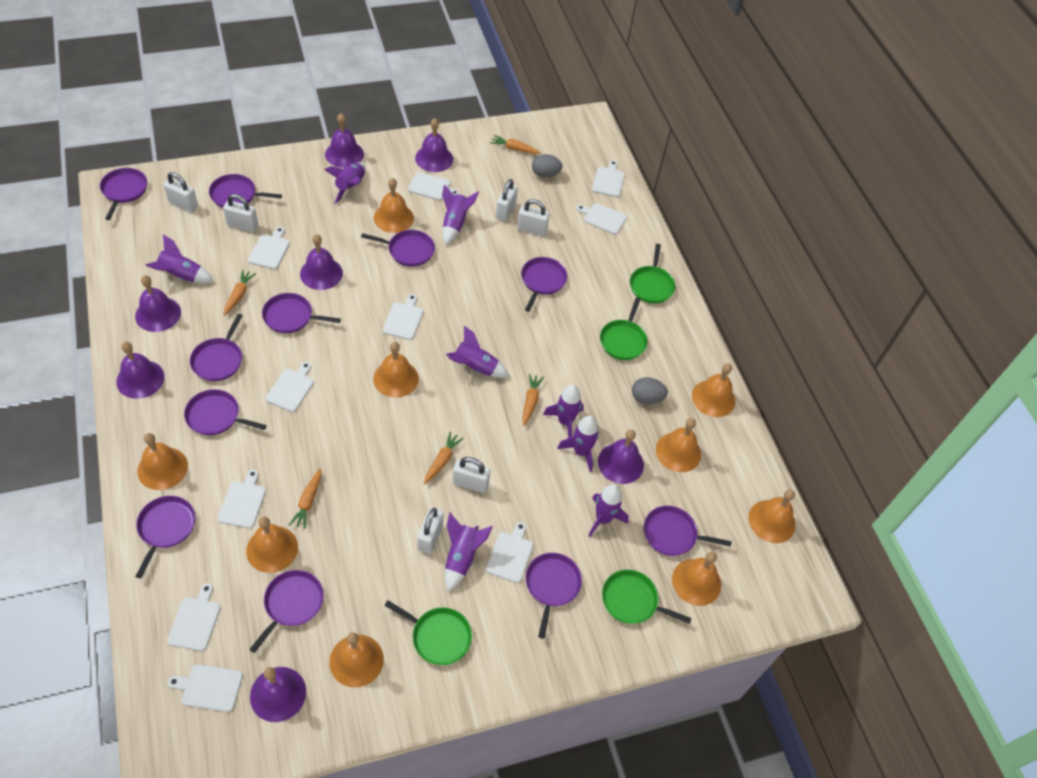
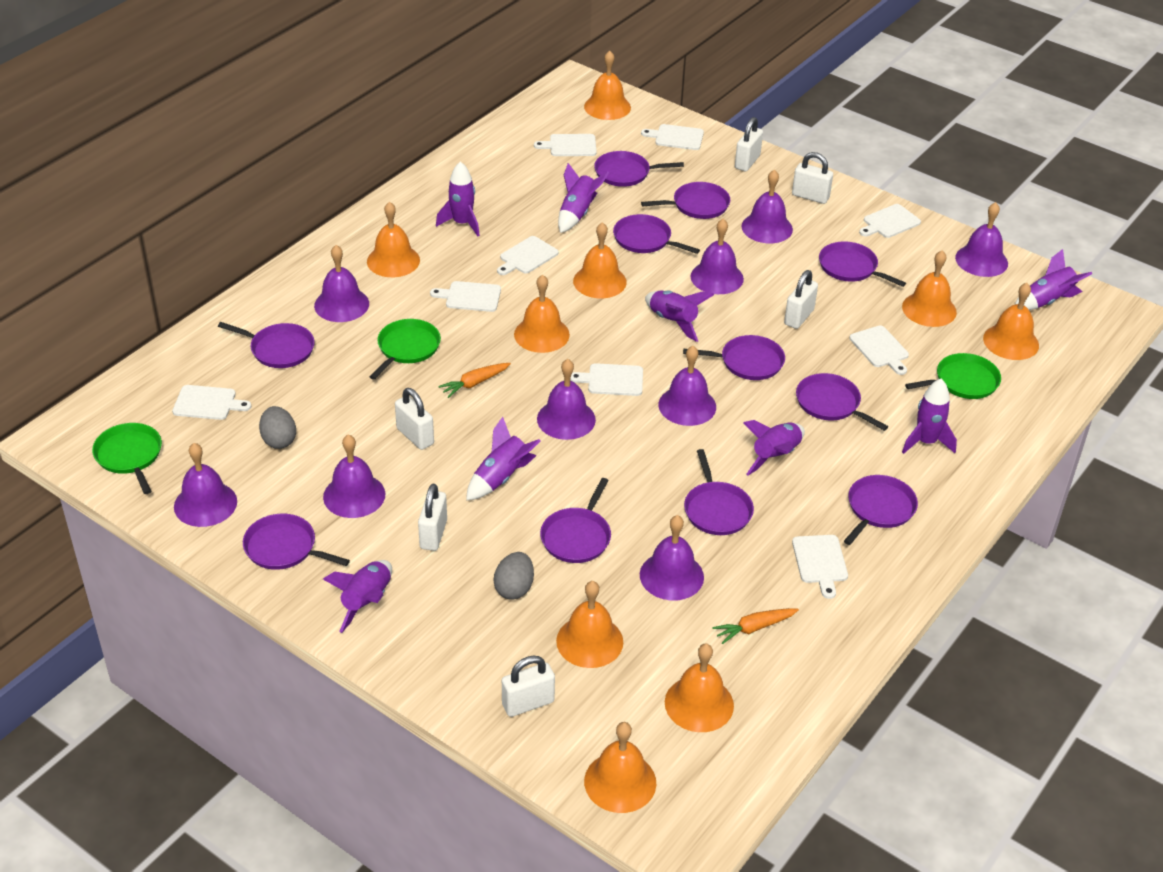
green pan: 4 -> 3
orange carrot: 5 -> 2
purple bell: 7 -> 9
white cutting board: 10 -> 9

